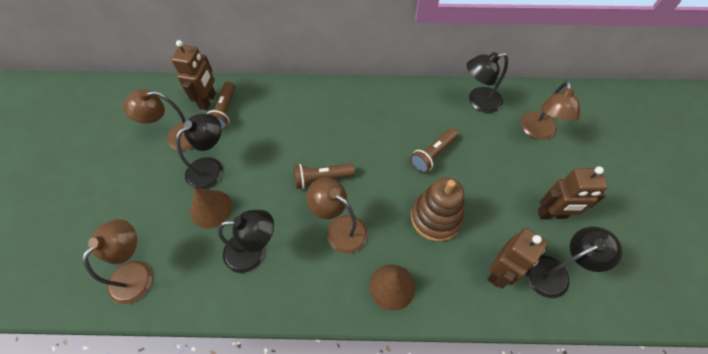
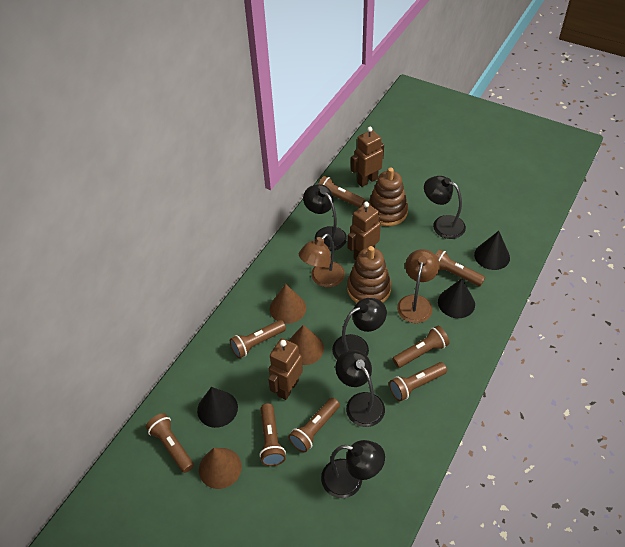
black cone: 0 -> 3
black lamp: 4 -> 5
brown cone: 2 -> 3
brown flashlight: 3 -> 8
brown lamp: 4 -> 2
brown stacking toy: 1 -> 2

